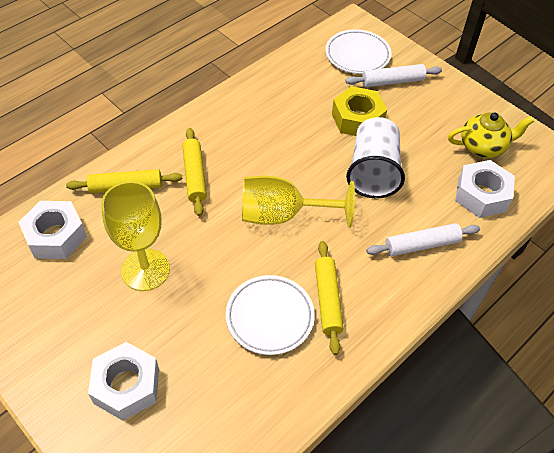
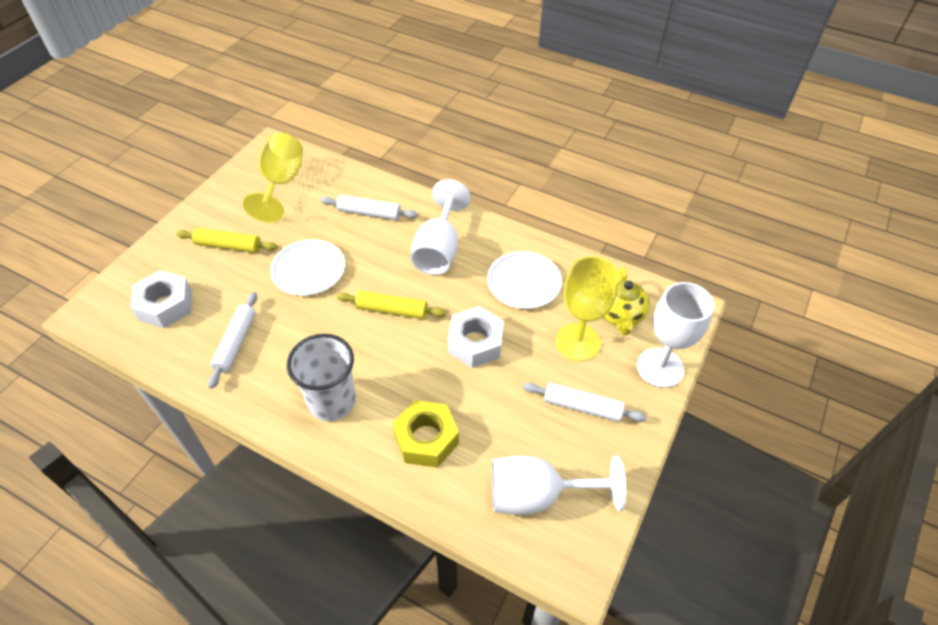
white goblet: 0 -> 3
white nut: 3 -> 2
white rolling pin: 2 -> 3
yellow rolling pin: 3 -> 2

